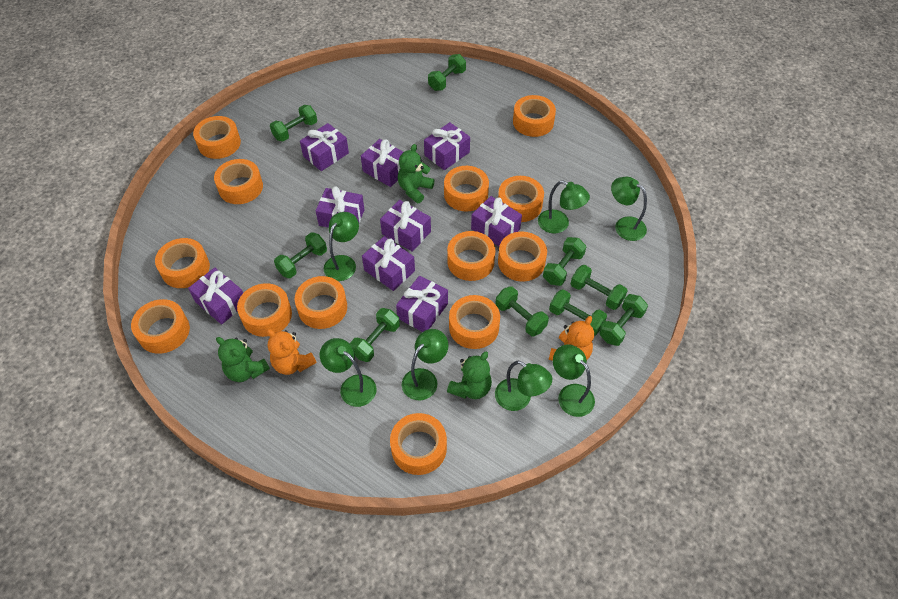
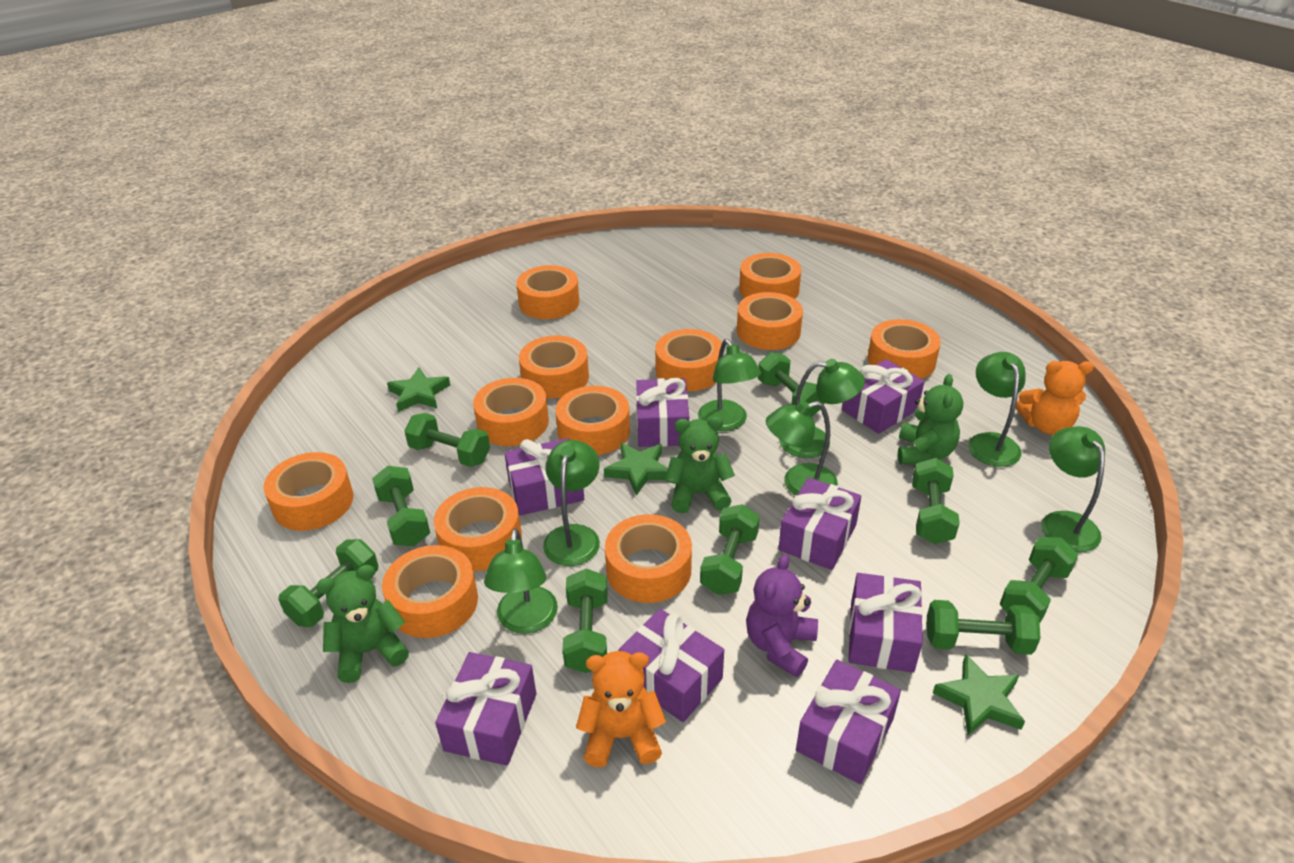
green star: 0 -> 3
orange tape: 13 -> 12
purple gift: 9 -> 8
purple teddy bear: 0 -> 1

